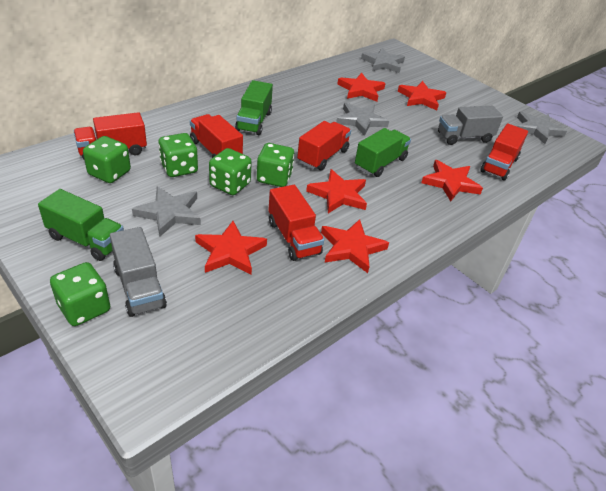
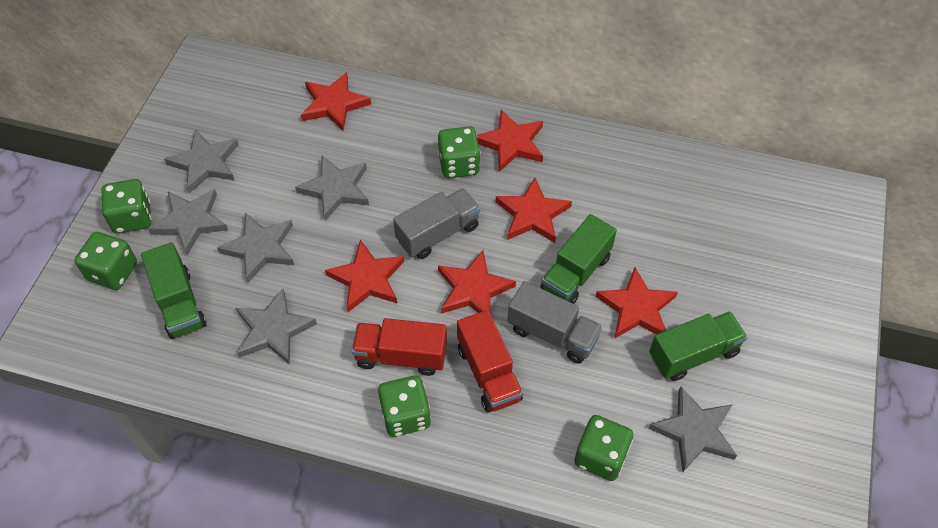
grey star: 4 -> 6
red truck: 5 -> 2

